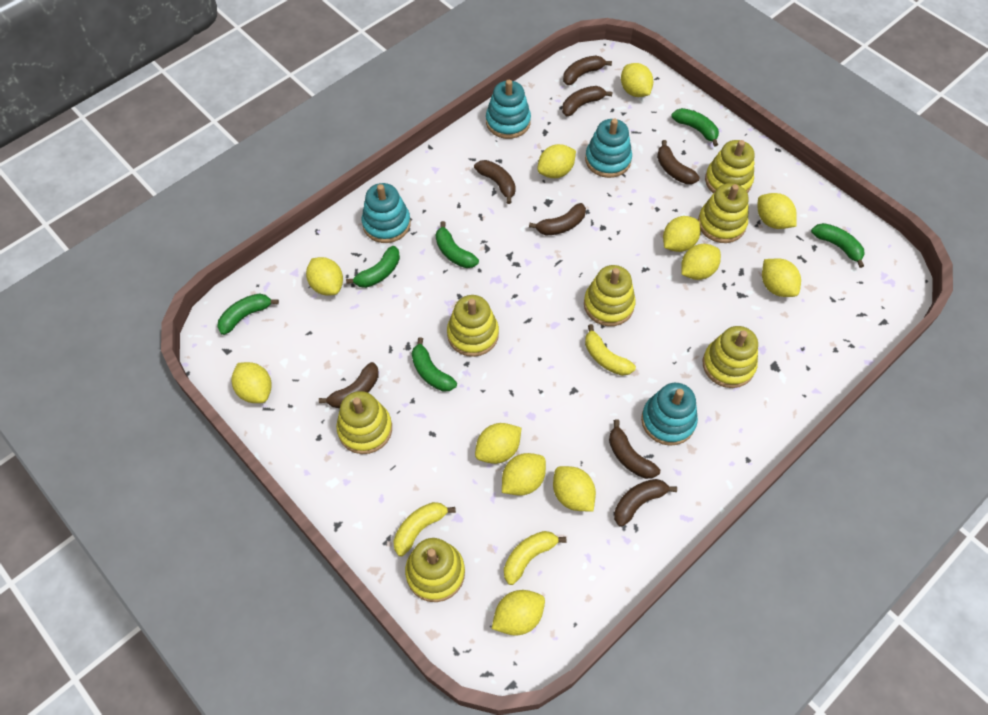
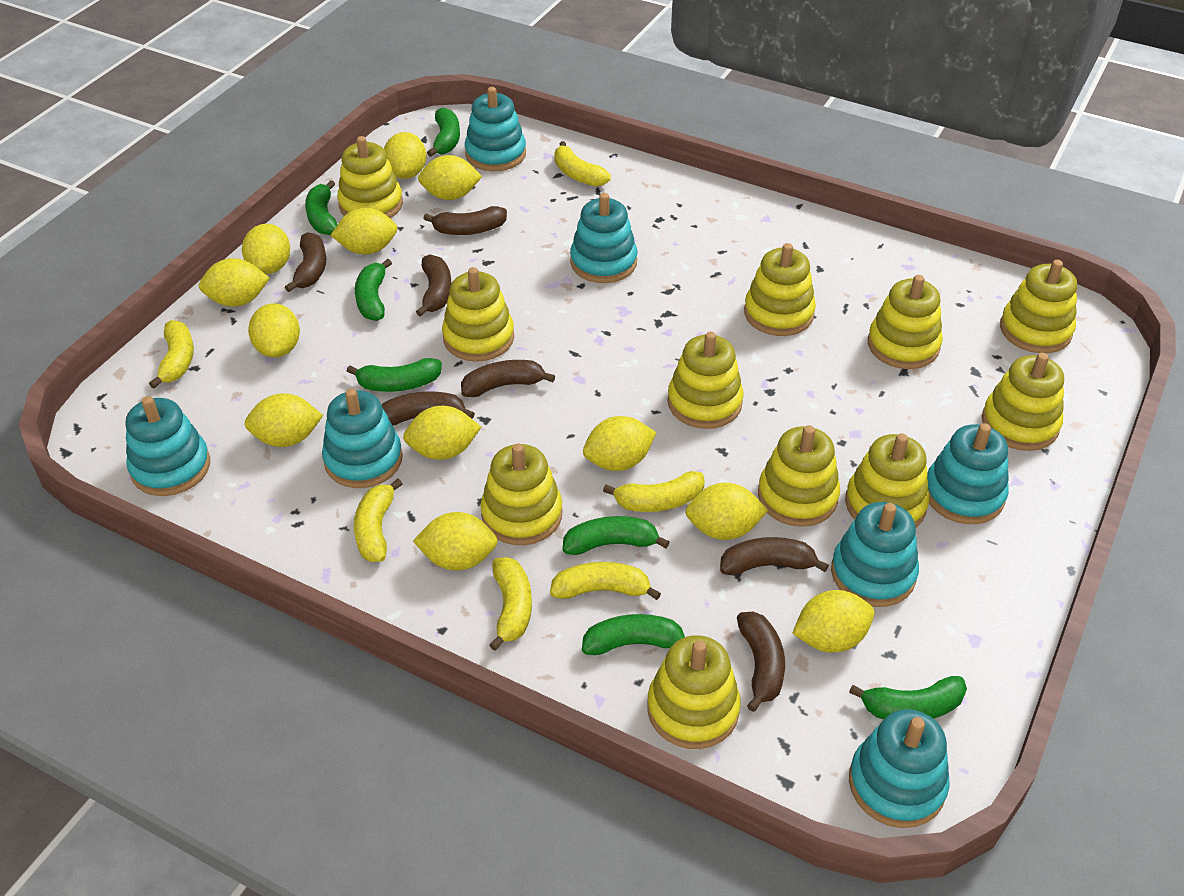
brown banana: 8 -> 7
green banana: 6 -> 7
turquoise stacking toy: 4 -> 7
yellow banana: 3 -> 6
yellow stacking toy: 7 -> 11

